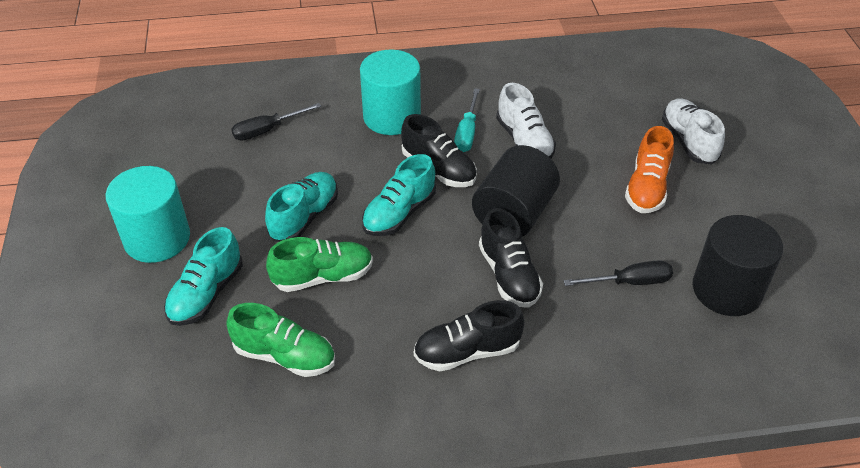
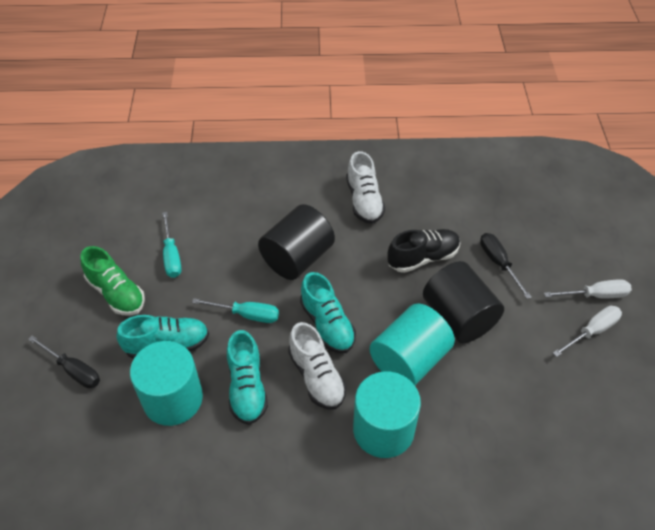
black shoe: 3 -> 1
green shoe: 2 -> 1
orange shoe: 1 -> 0
turquoise cylinder: 2 -> 3
turquoise screwdriver: 1 -> 2
white screwdriver: 0 -> 2

